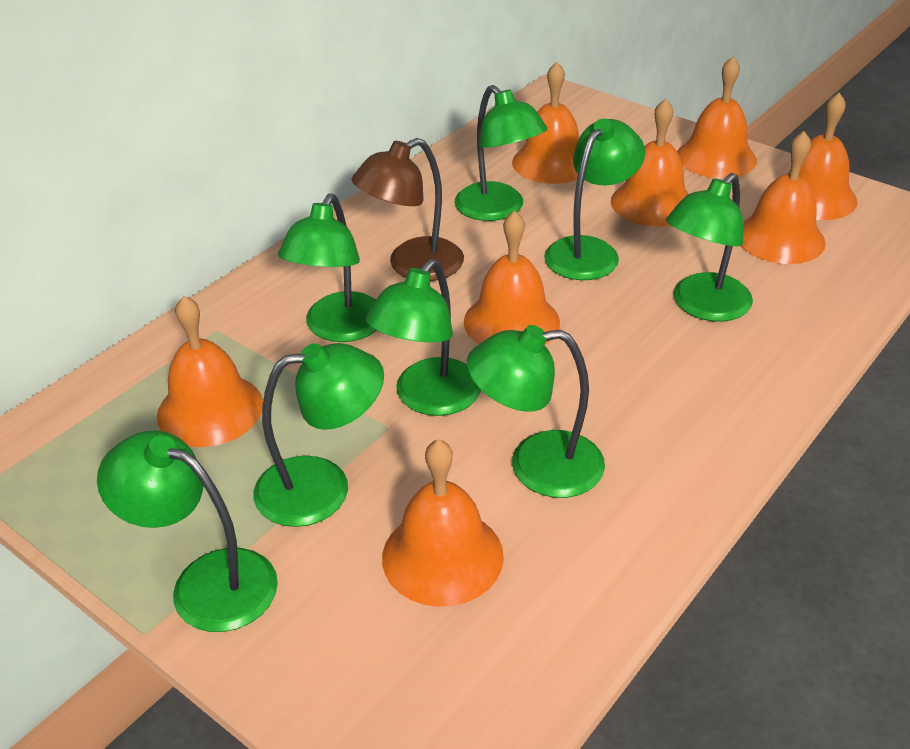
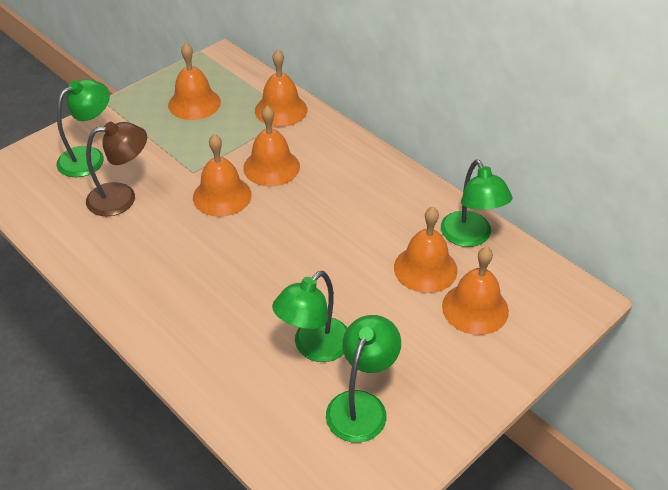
green lamp: 8 -> 4
orange bell: 8 -> 6

